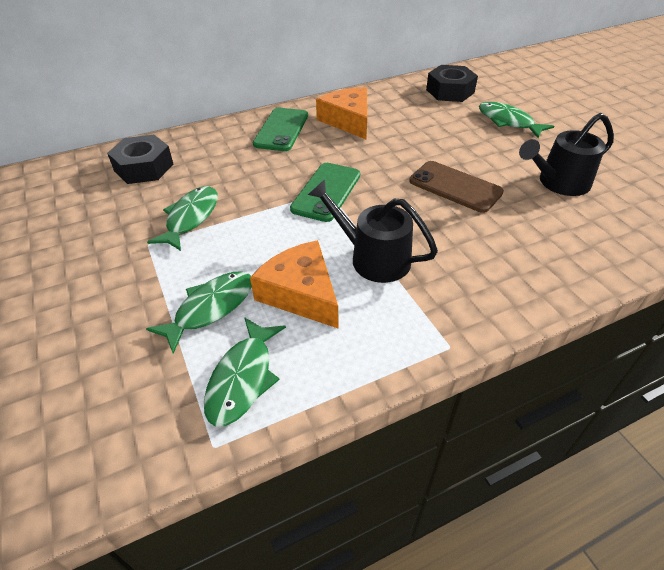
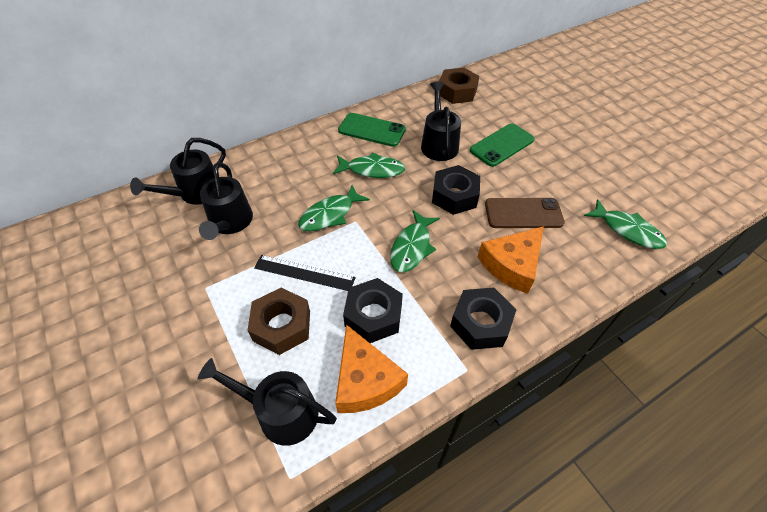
black nut: 2 -> 3
black ruler: 0 -> 1
black watering can: 2 -> 4
brown nut: 0 -> 2

